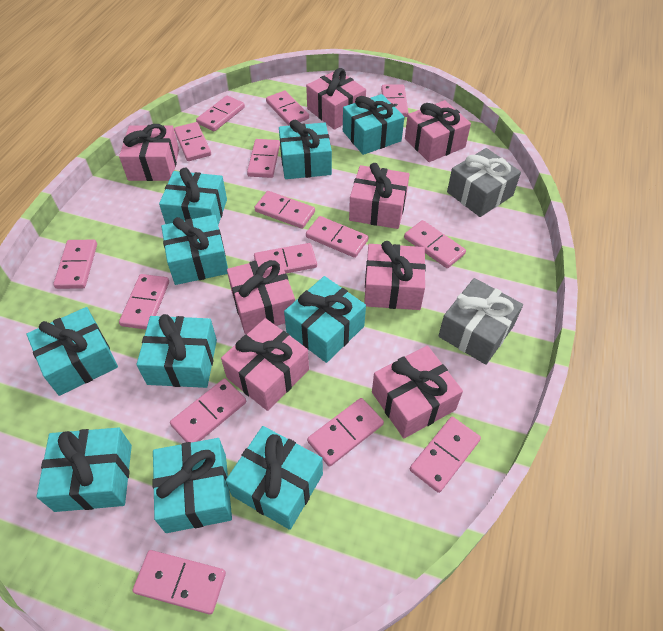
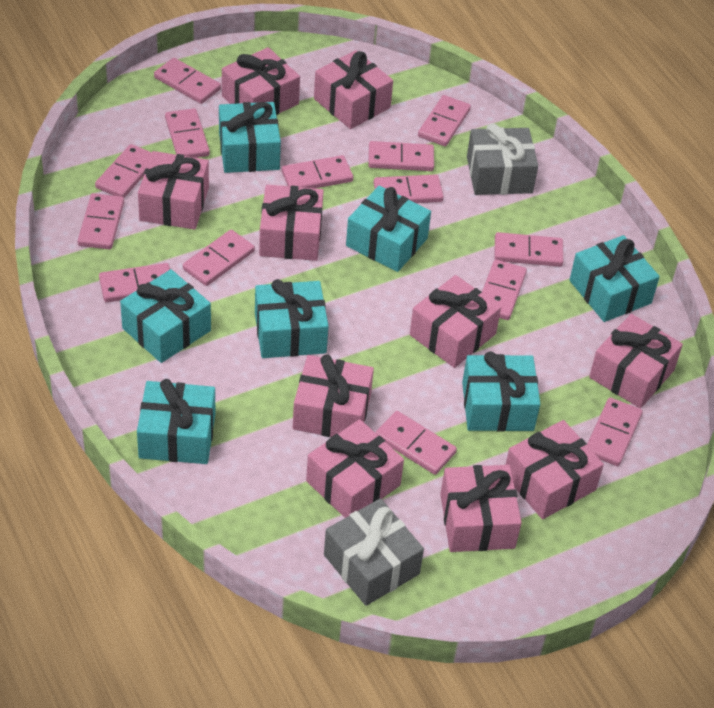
pink domino: 15 -> 14
pink gift: 8 -> 10
turquoise gift: 10 -> 7

